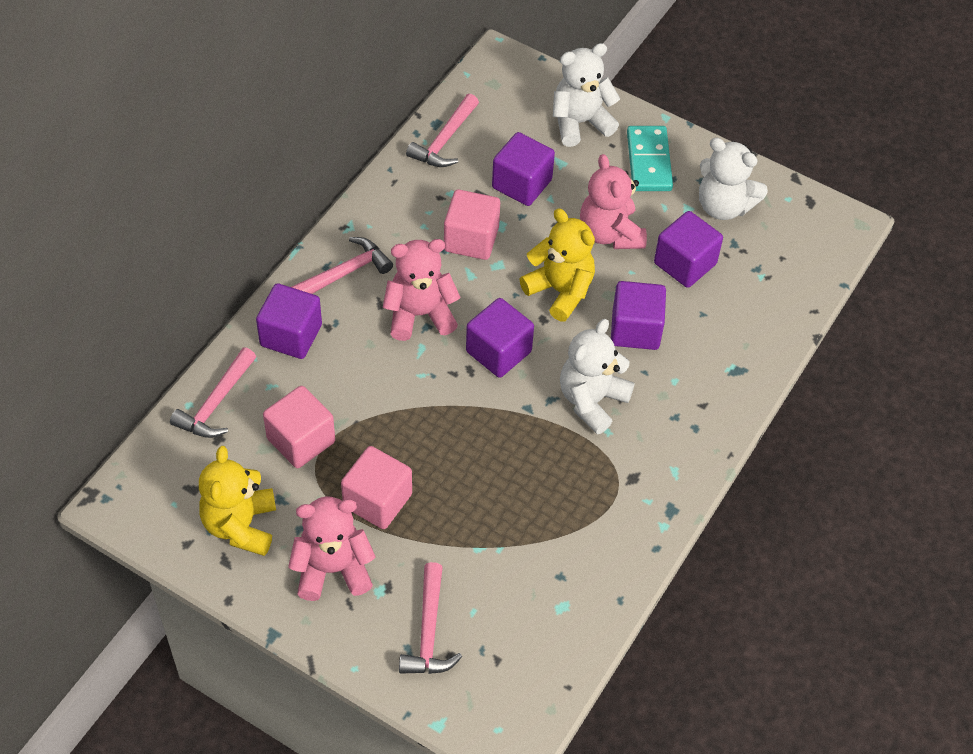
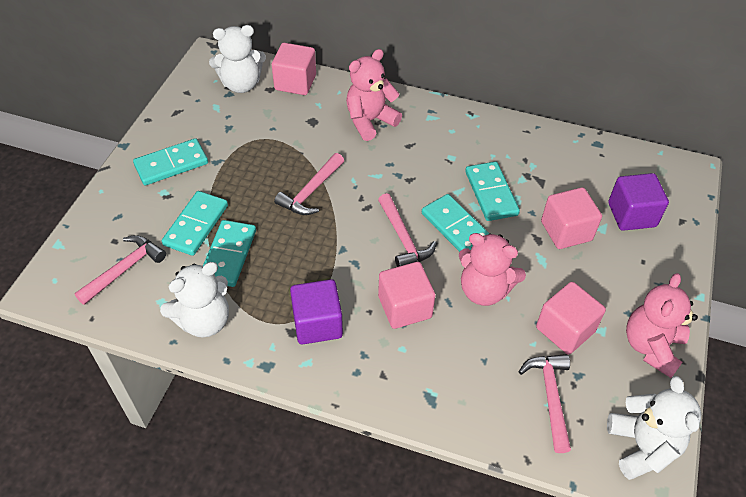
pink cube: 3 -> 4
purple cube: 5 -> 2
turquoise domino: 1 -> 5
yellow teddy bear: 2 -> 0

